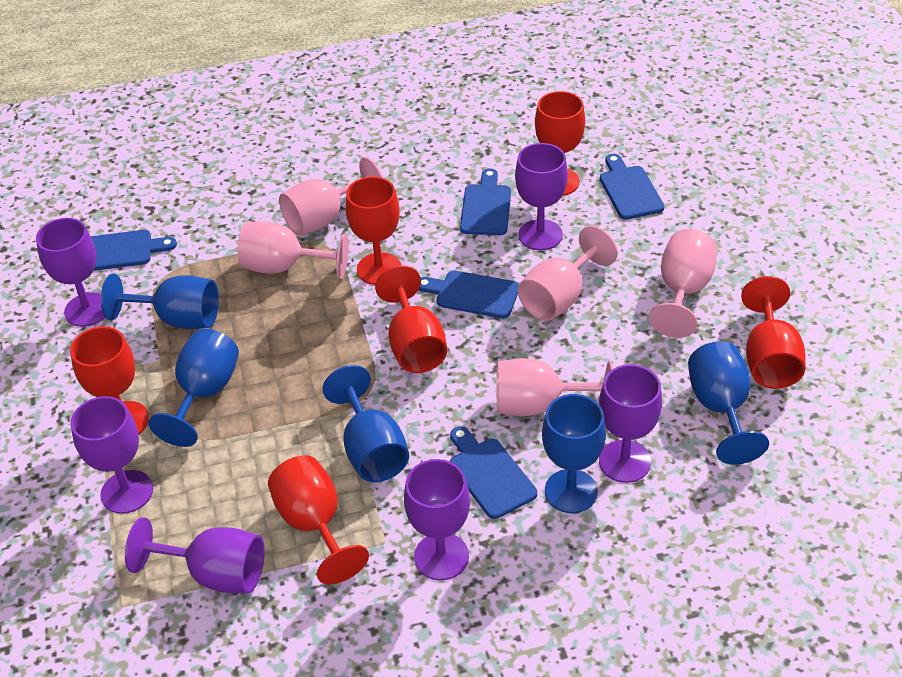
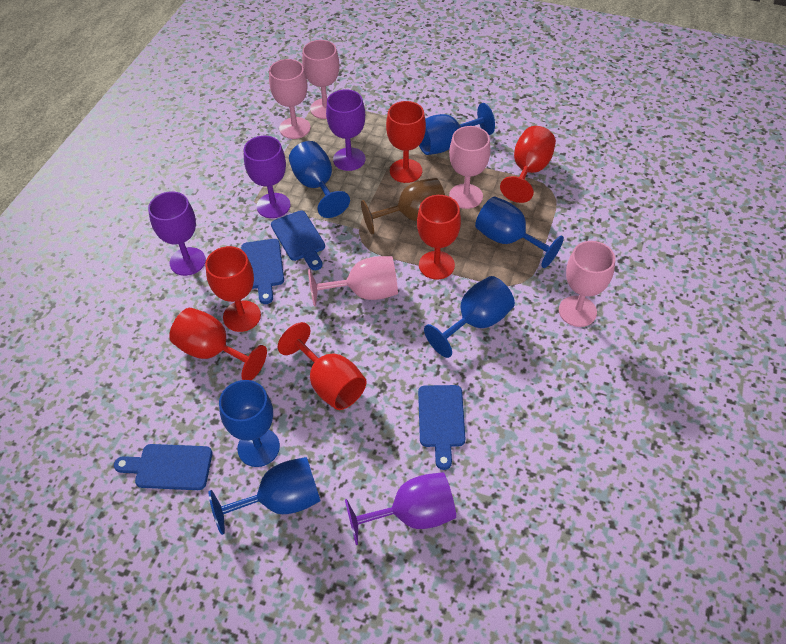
blue cutting board: 5 -> 4
blue goblet: 5 -> 6
brown goblet: 0 -> 1
purple goblet: 6 -> 4

